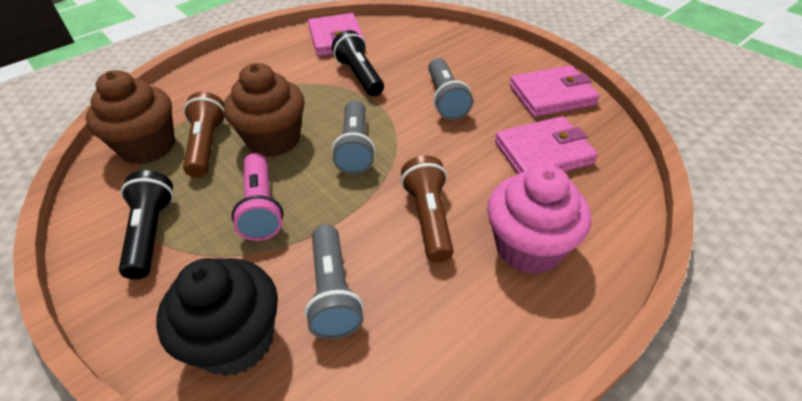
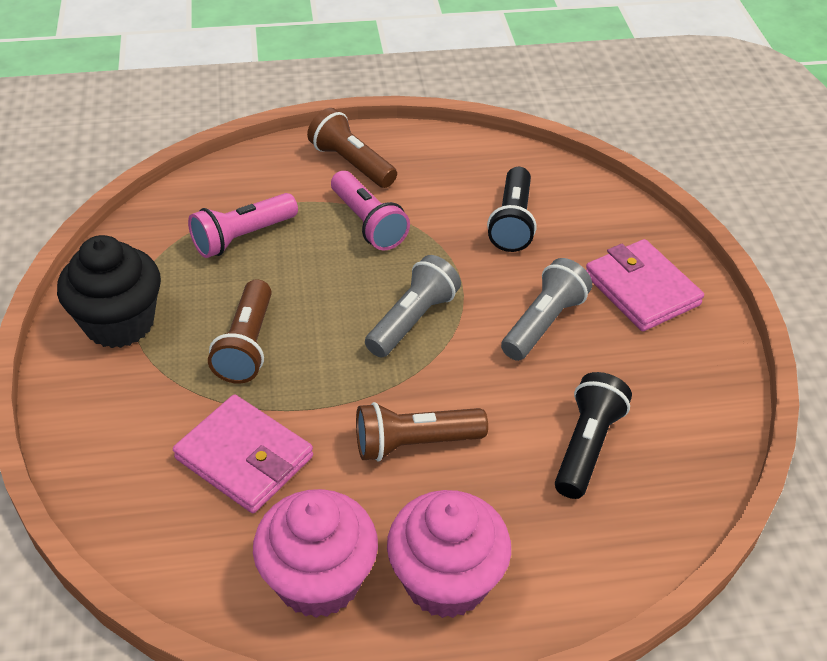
brown cupcake: 2 -> 0
brown flashlight: 2 -> 3
grey flashlight: 3 -> 2
pink cupcake: 1 -> 2
pink flashlight: 1 -> 2
pink wallet: 3 -> 2

